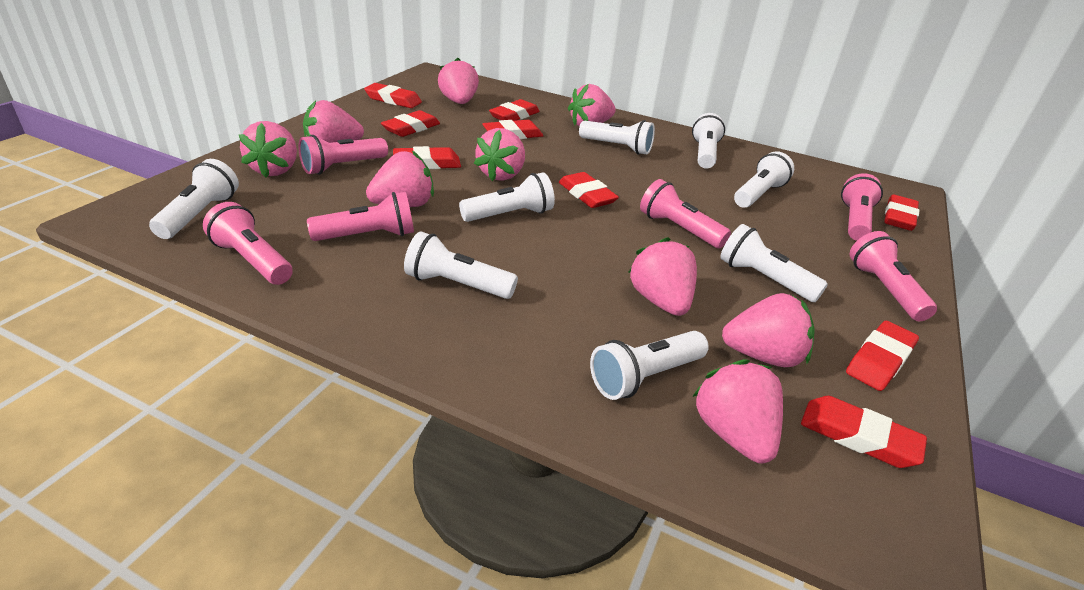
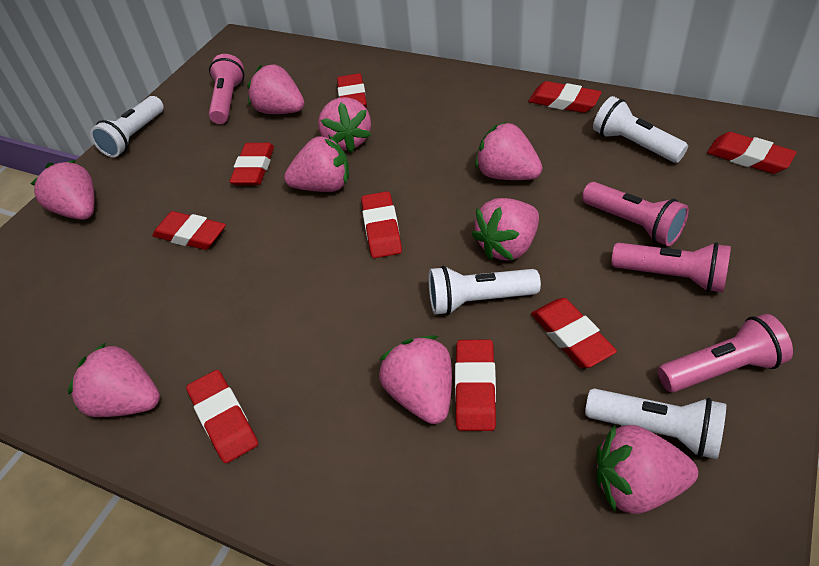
pink flashlight: 6 -> 4
white flashlight: 8 -> 4

